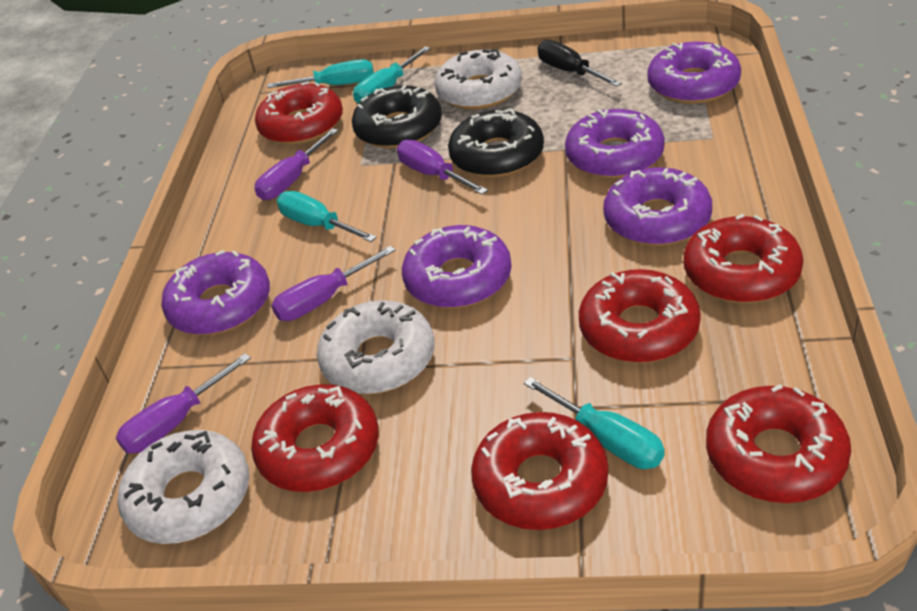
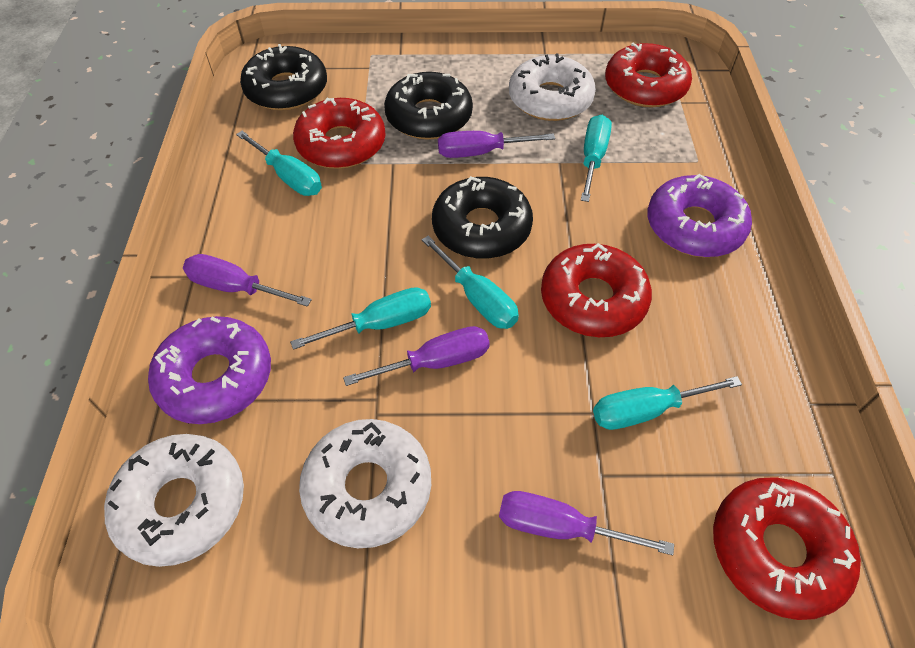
black donut: 2 -> 3
black screwdriver: 1 -> 0
purple donut: 5 -> 2
red donut: 6 -> 4
turquoise screwdriver: 4 -> 5

